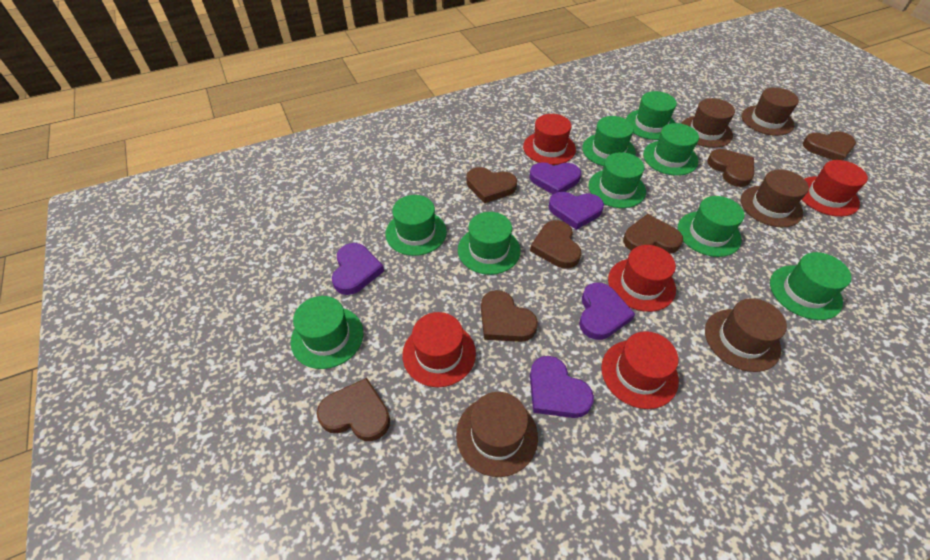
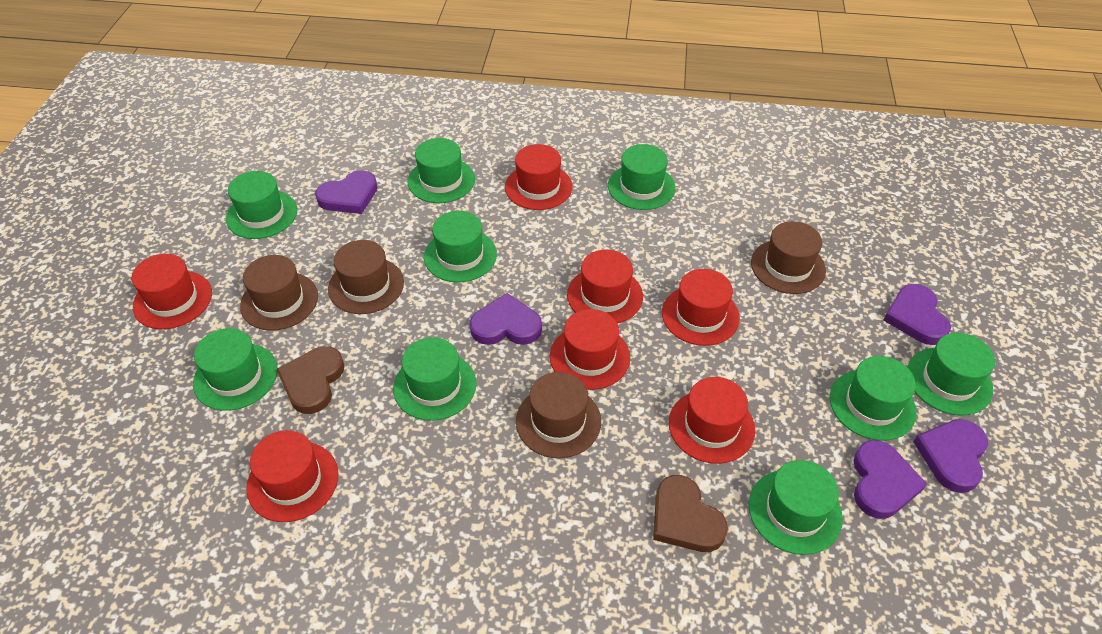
brown hat: 5 -> 4
brown heart: 7 -> 2
red hat: 5 -> 7

